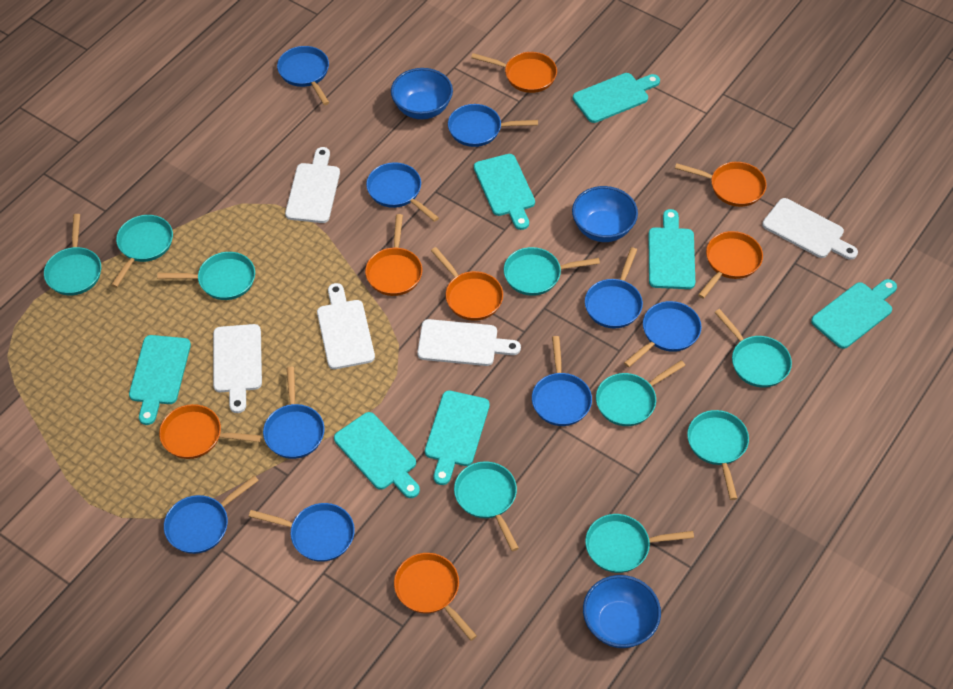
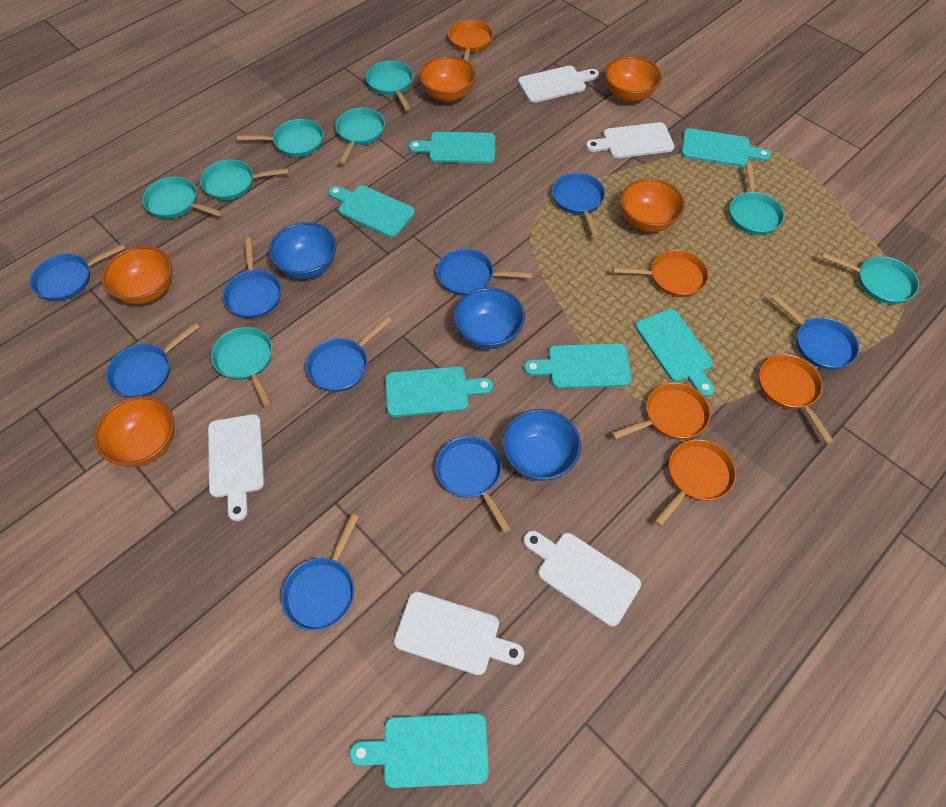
orange bowl: 0 -> 5
orange pan: 7 -> 5
turquoise pan: 9 -> 8

